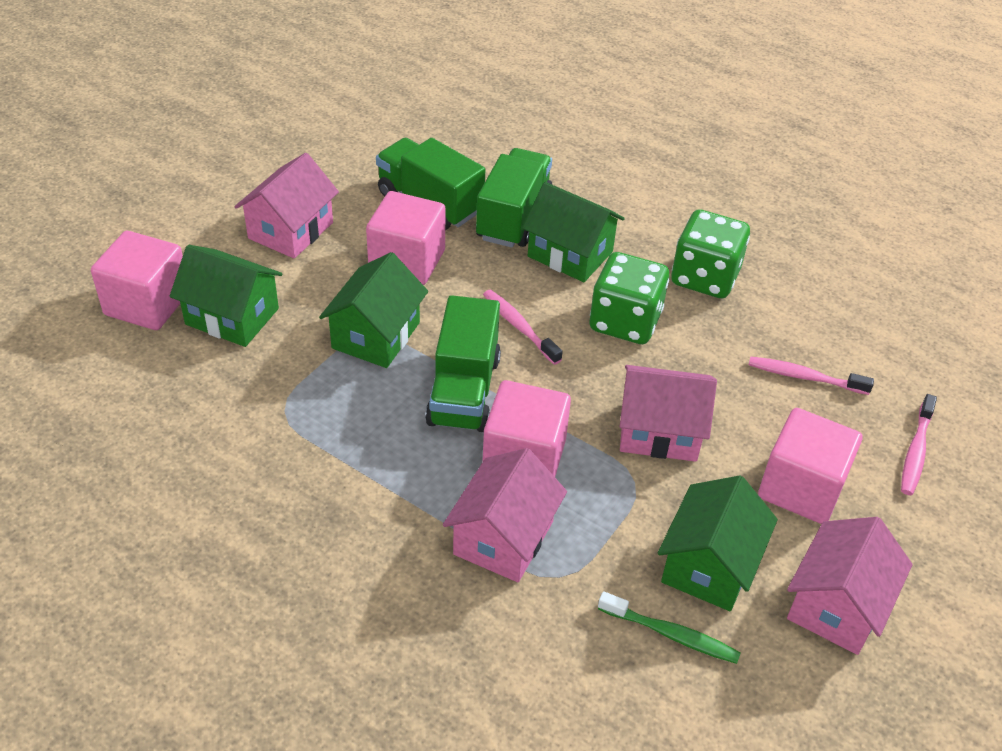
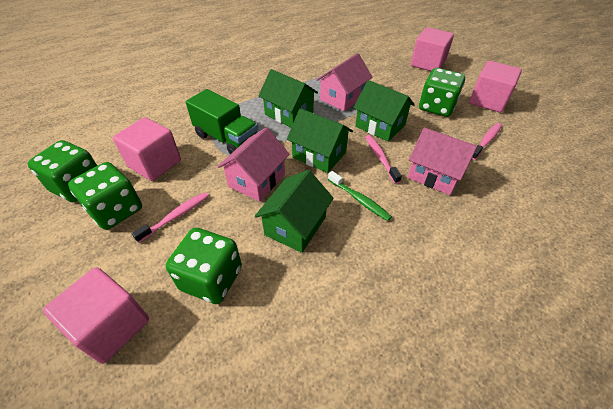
green dice: 2 -> 4
green truck: 3 -> 1
pink house: 4 -> 3

